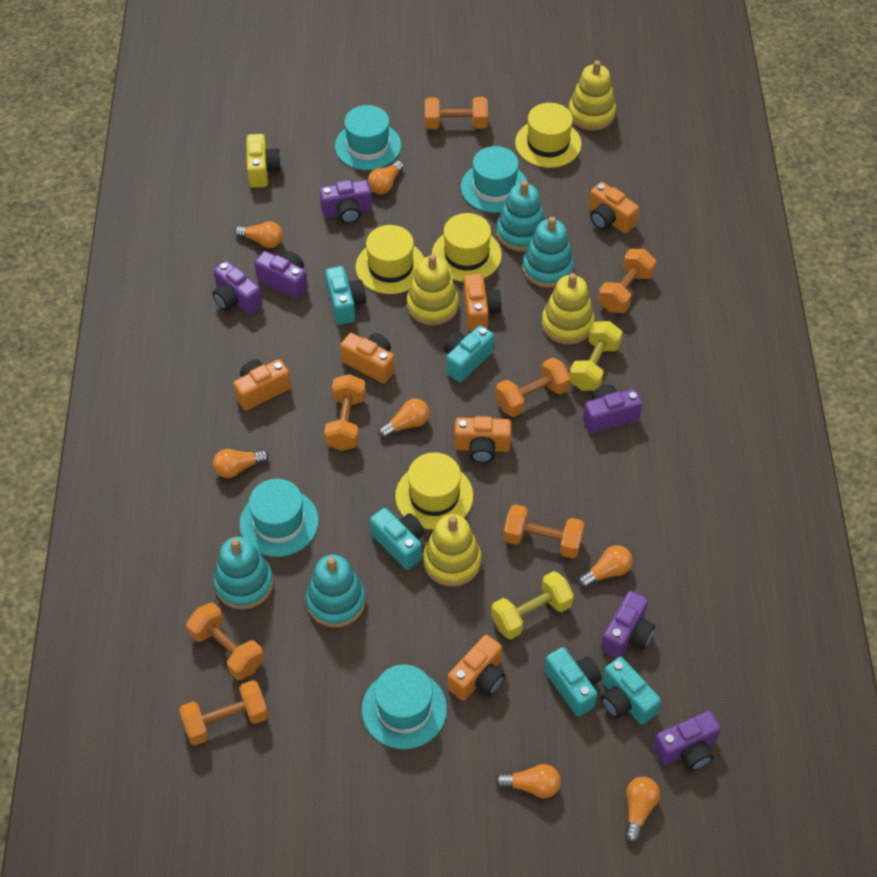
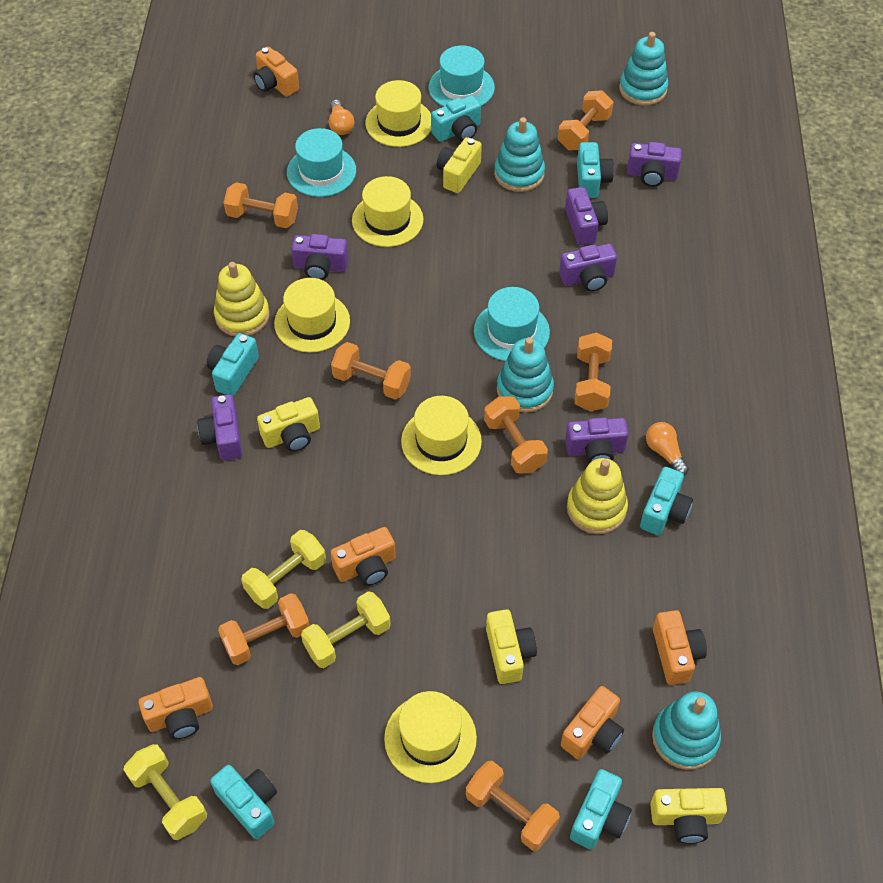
orange camera: 6 -> 5
orange light bulb: 7 -> 2
turquoise camera: 5 -> 6
turquoise hat: 4 -> 3
yellow camera: 1 -> 4
yellow dumbbell: 2 -> 3
yellow hat: 4 -> 5
yellow stacking toy: 4 -> 2

